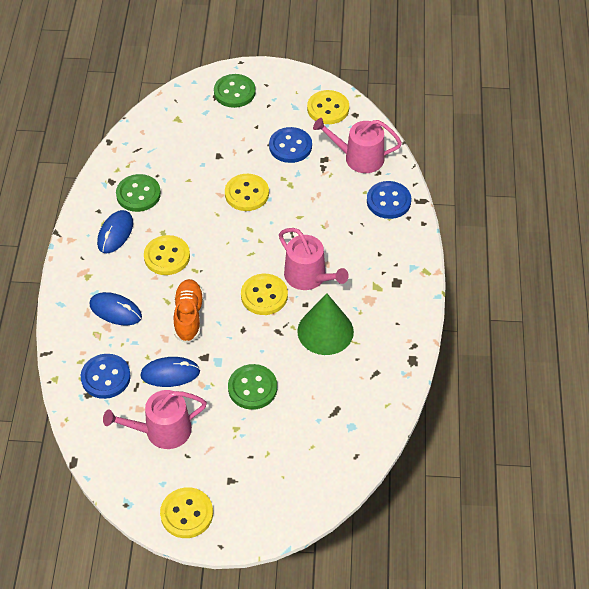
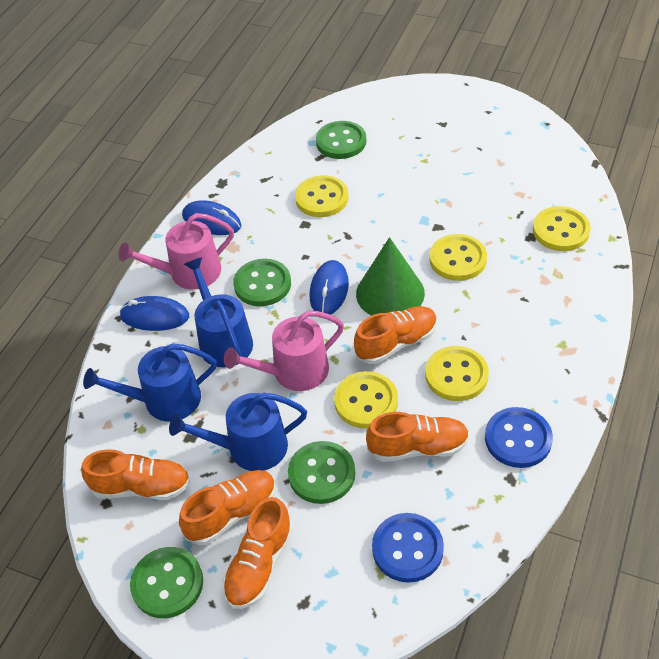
blue button: 3 -> 2
blue watering can: 0 -> 3
green button: 3 -> 4
orange shoe: 1 -> 5
pink watering can: 3 -> 2

